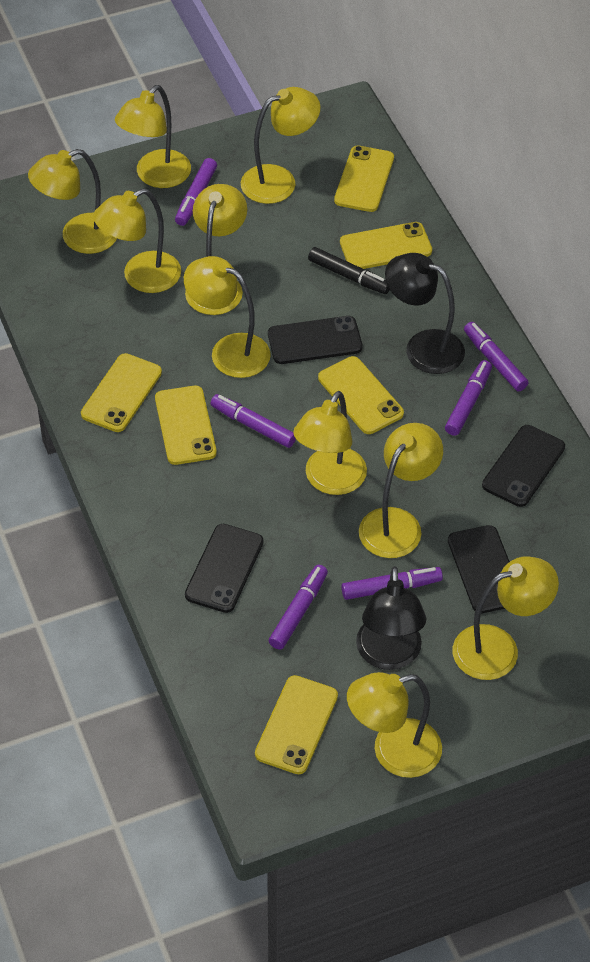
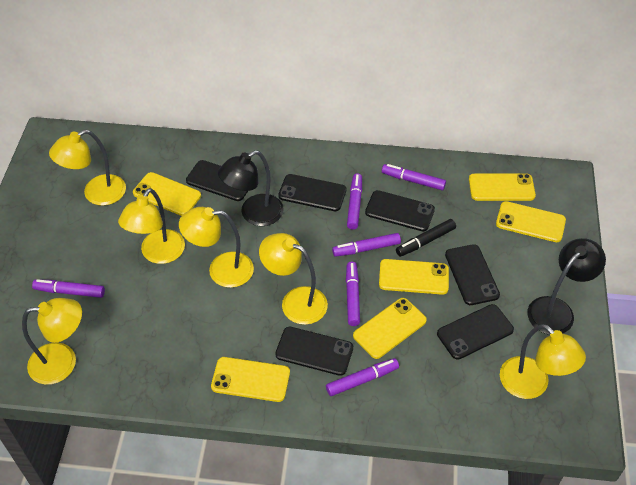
black phone: 4 -> 6
yellow lamp: 10 -> 6

